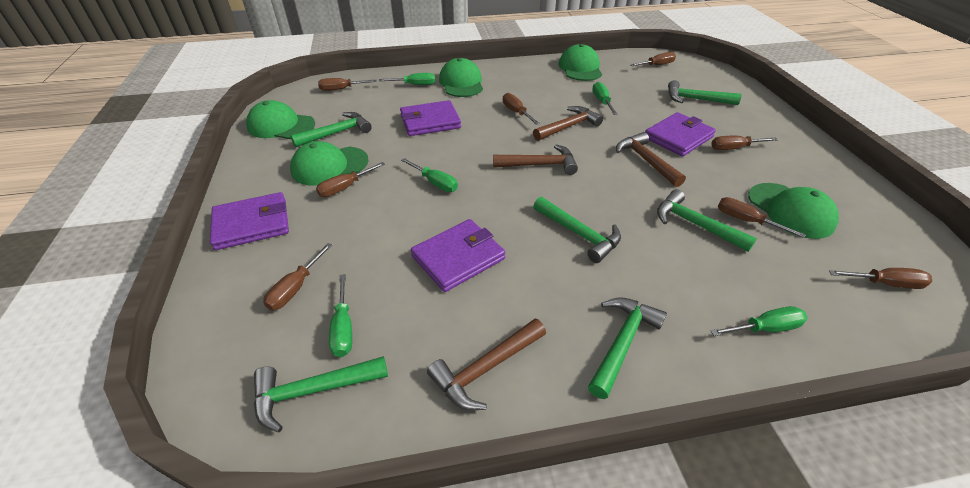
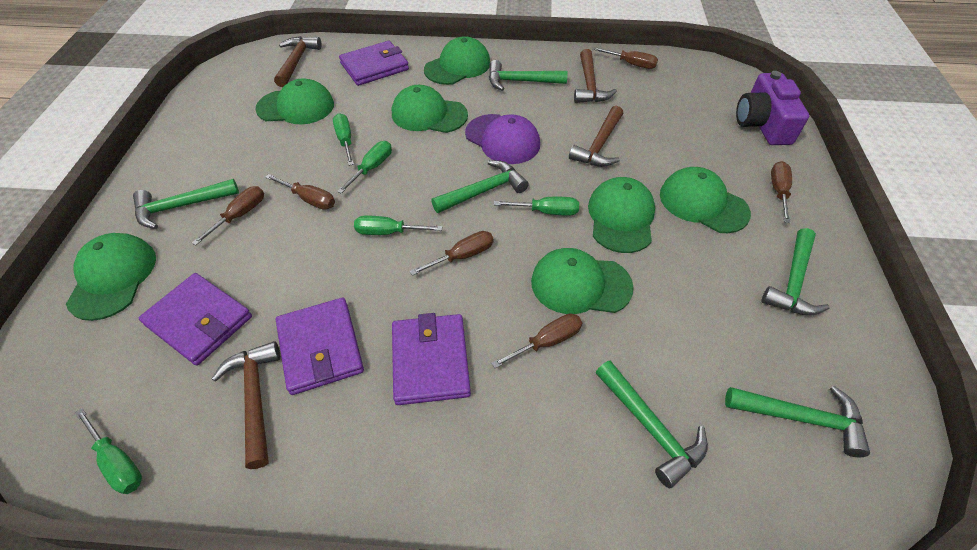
brown screwdriver: 8 -> 6
green cap: 5 -> 7
purple camera: 0 -> 1
purple cap: 0 -> 1

